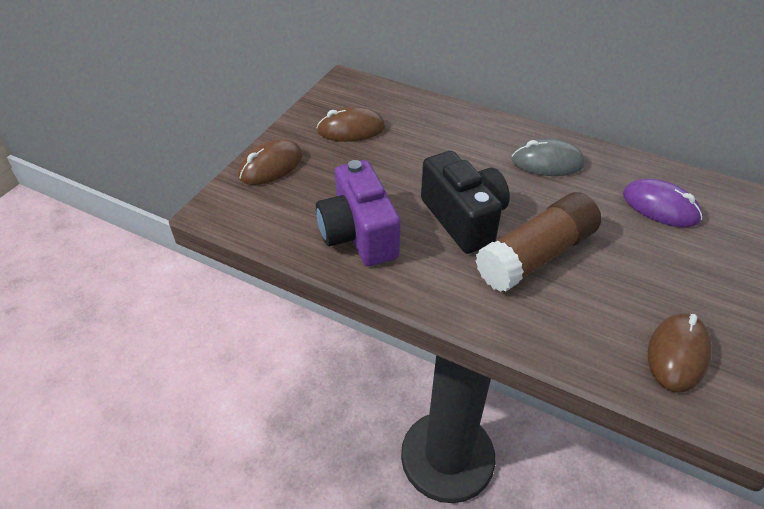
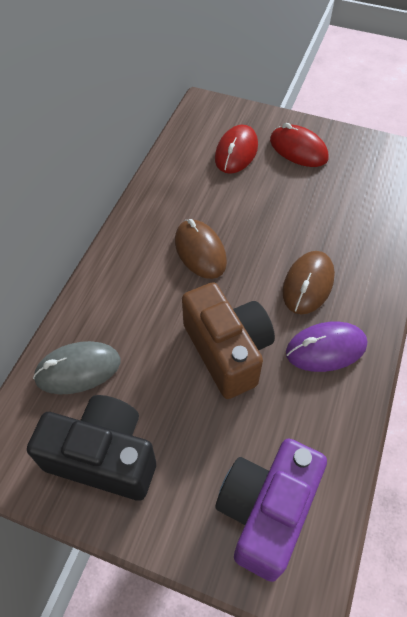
brown camera: 0 -> 1
brown glue stick: 1 -> 0
brown mouse: 3 -> 2
red mouse: 0 -> 2

